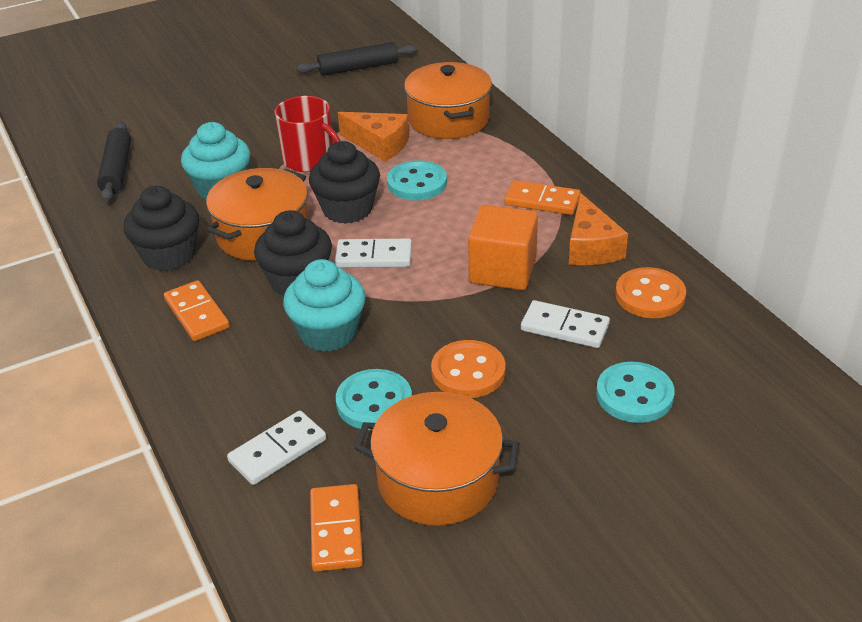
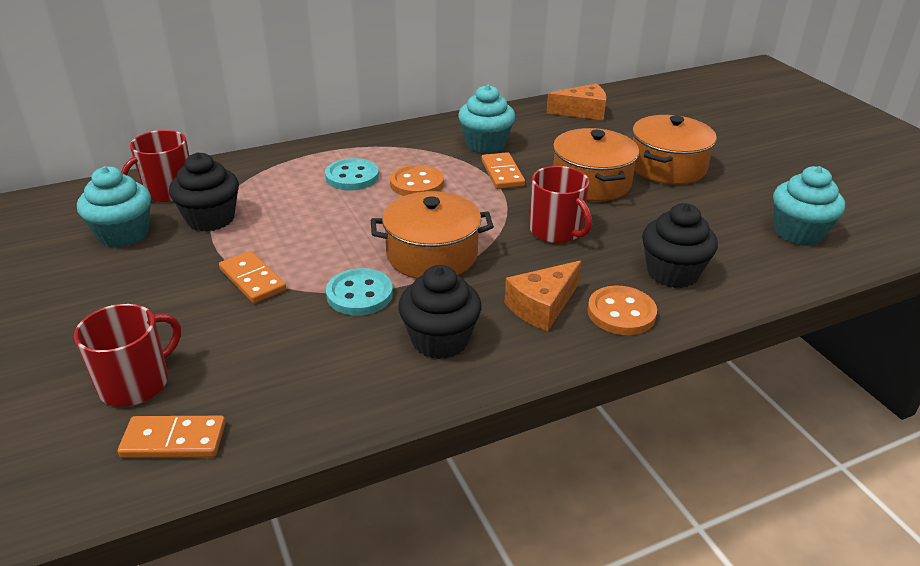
black rolling pin: 2 -> 0
orange cube: 1 -> 0
red mug: 1 -> 3
turquoise button: 3 -> 2
turquoise cupcake: 2 -> 3
white domino: 3 -> 0

